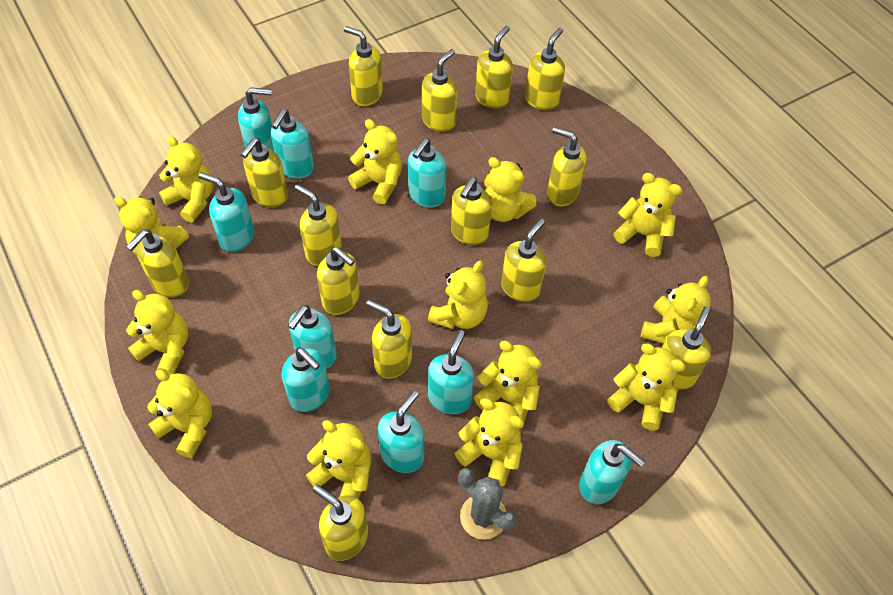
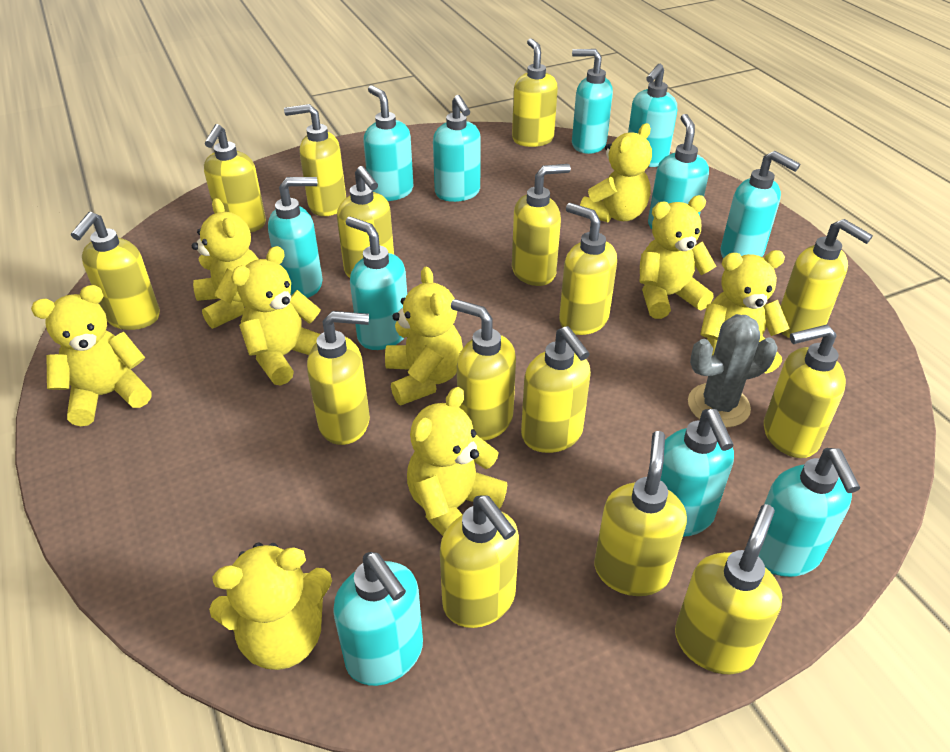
turquoise soap dispenser: 9 -> 11
yellow soap dispenser: 14 -> 15
yellow teddy bear: 13 -> 9

